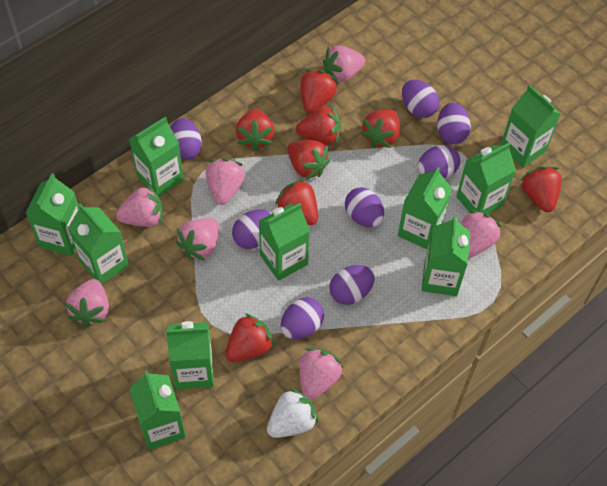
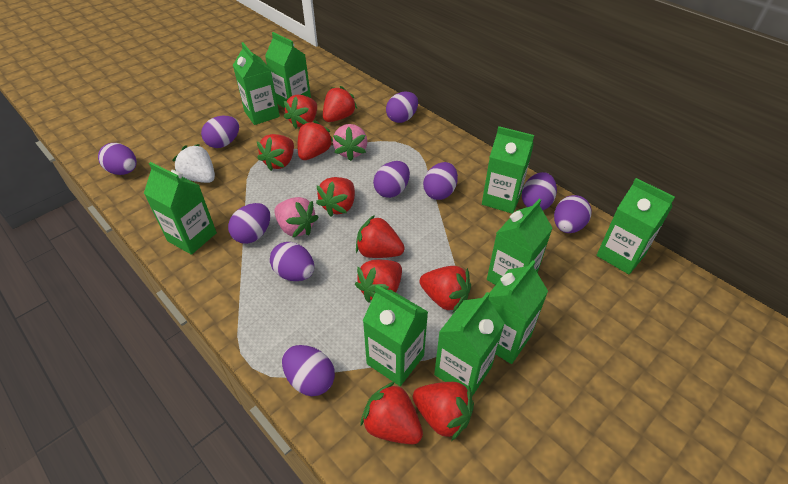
green carton: 10 -> 9
pink strawberry: 7 -> 2
purple egg: 8 -> 10
red strawberry: 8 -> 10

